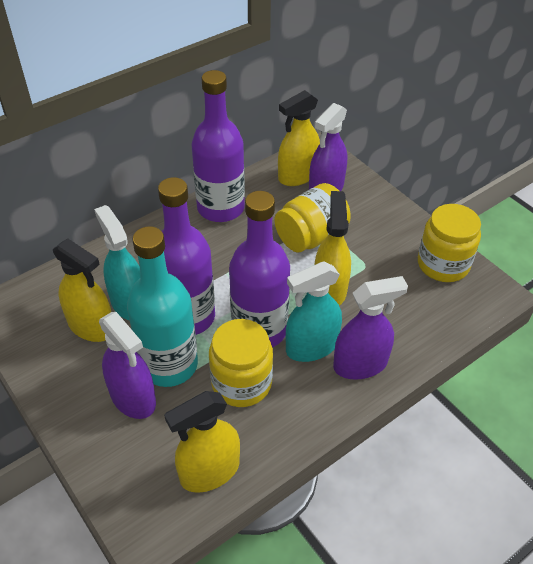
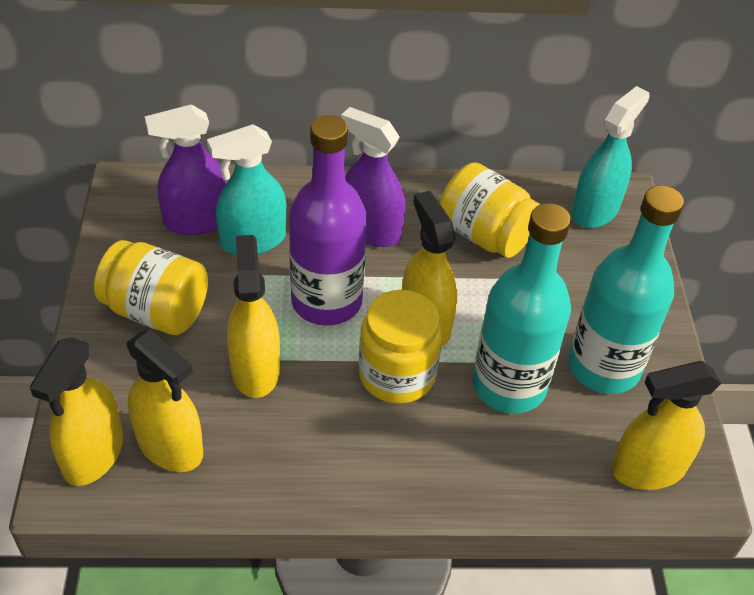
purple bottle: 3 -> 1
purple spray bottle: 3 -> 2
turquoise bottle: 1 -> 2
yellow spray bottle: 4 -> 5

